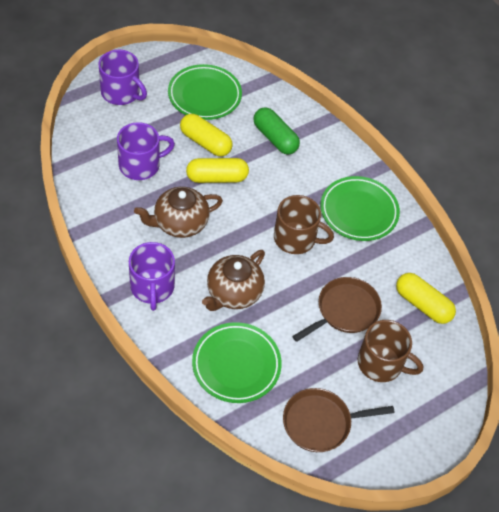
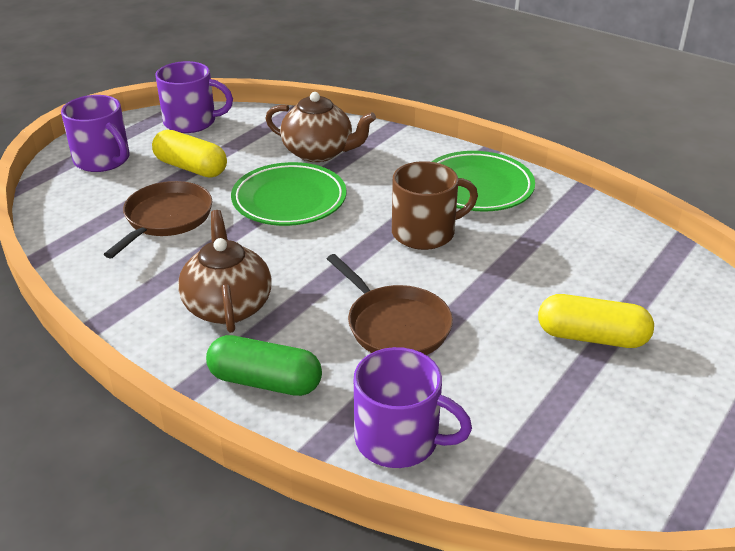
brown mug: 2 -> 1
green plate: 3 -> 2
yellow capsule: 3 -> 2

